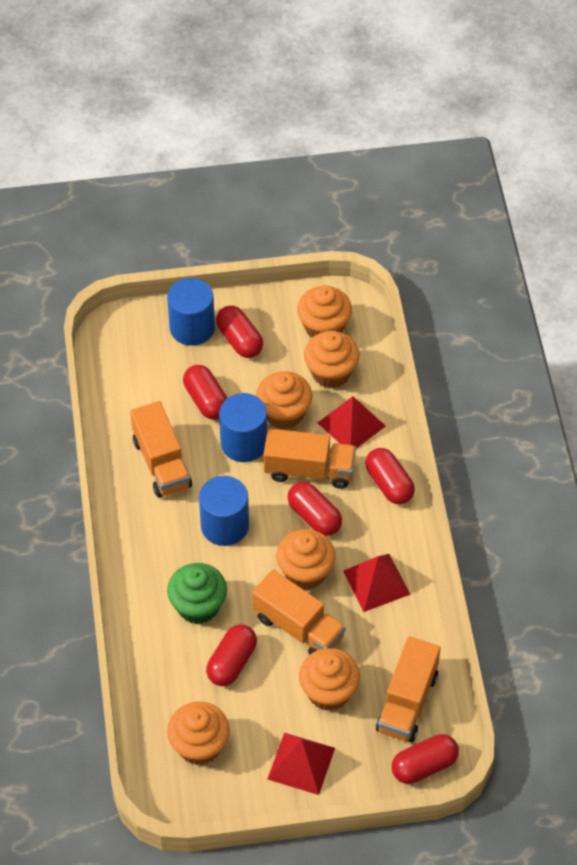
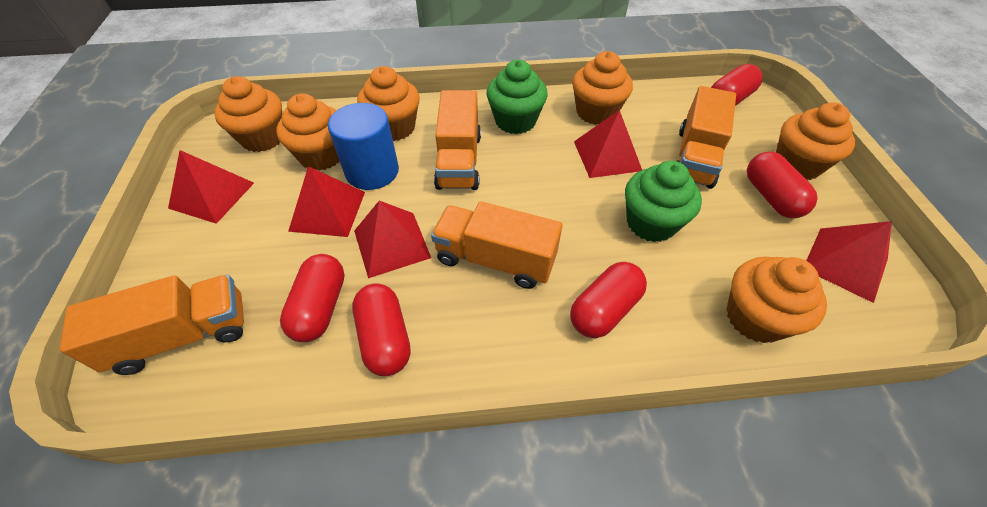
blue cylinder: 3 -> 1
green cupcake: 1 -> 2
red capsule: 6 -> 5
red pyramid: 3 -> 5

